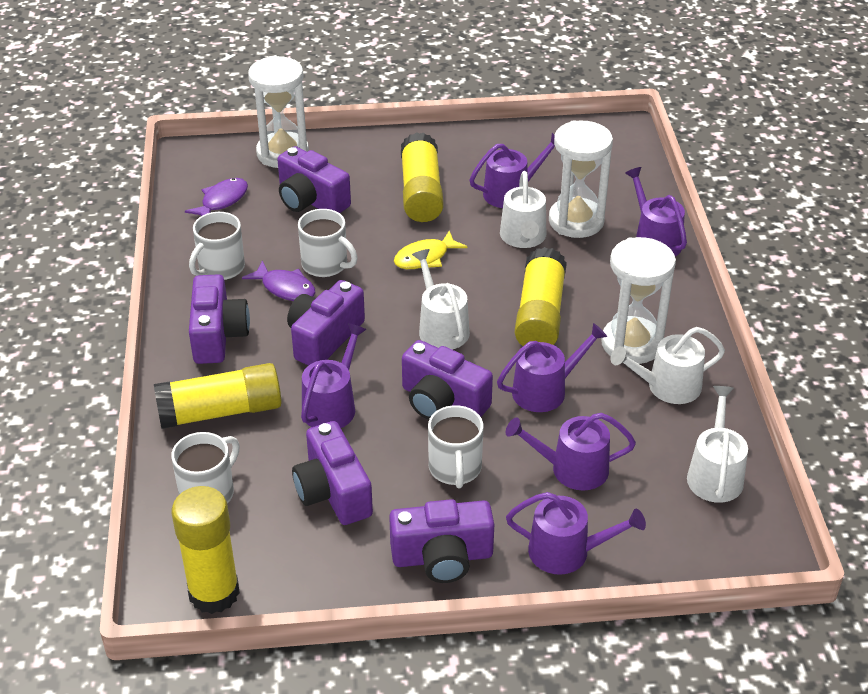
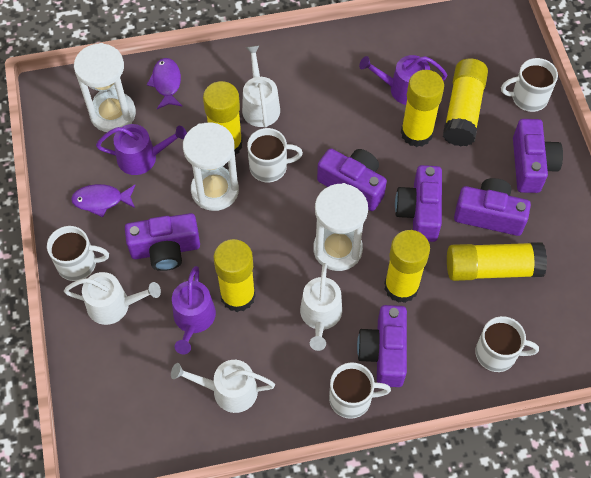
purple watering can: 6 -> 3
white mug: 4 -> 5
yellow fish: 1 -> 0
yellow glue stick: 4 -> 6

